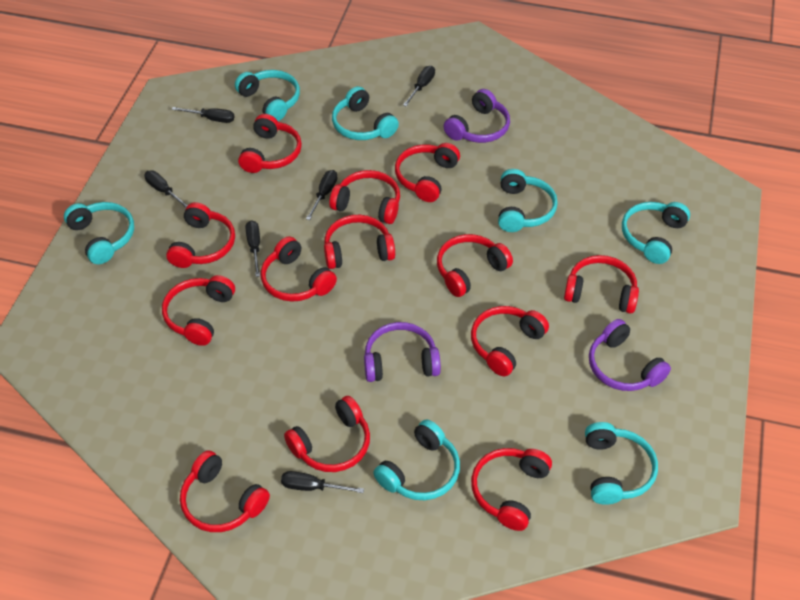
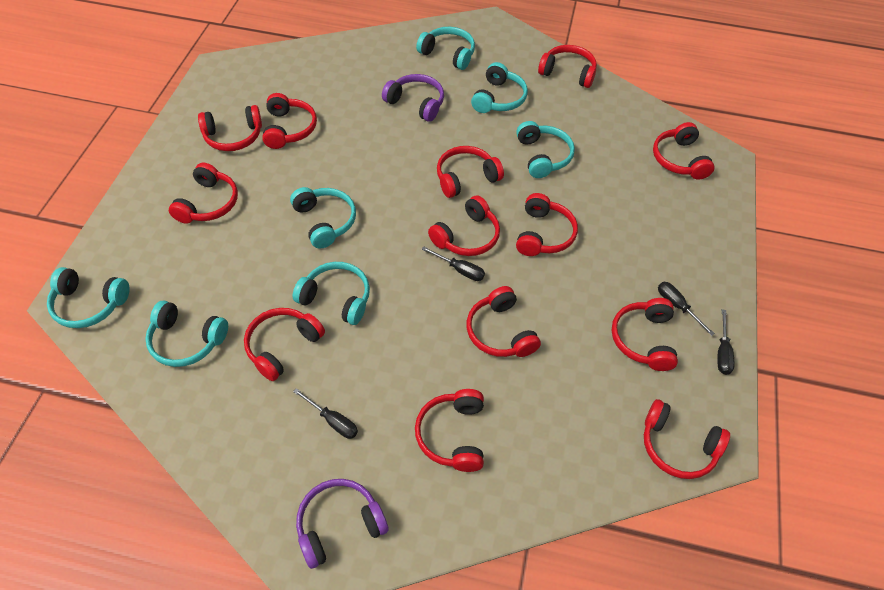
black screwdriver: 6 -> 4
purple headphones: 3 -> 2

